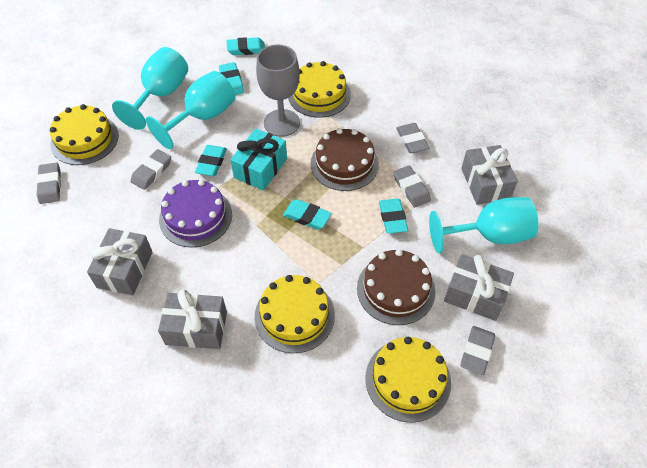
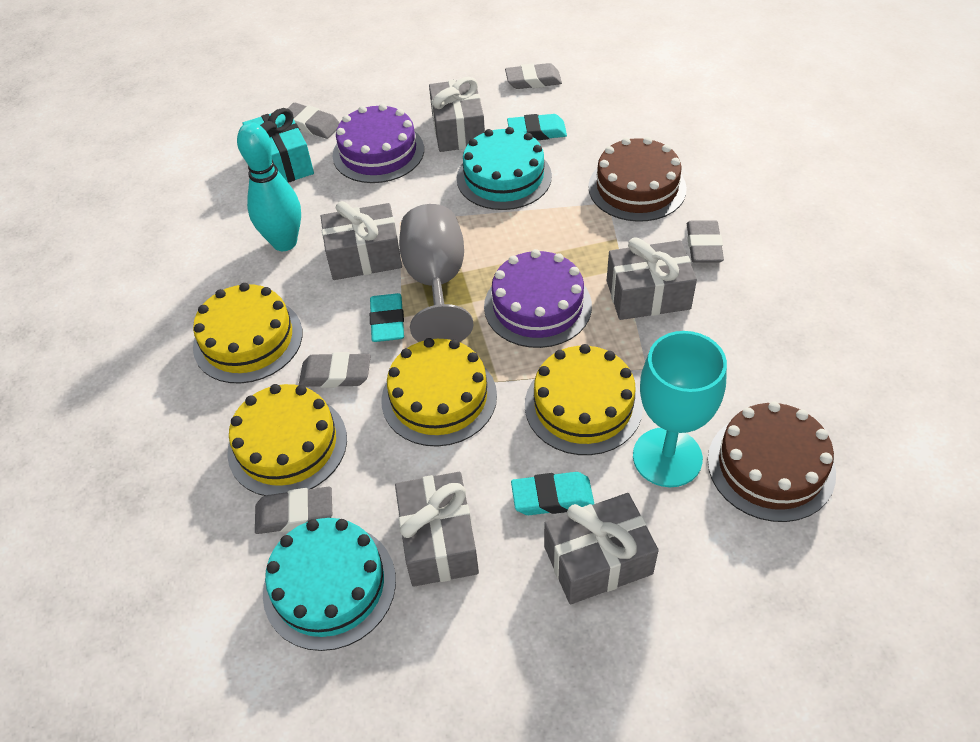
grey gift: 4 -> 5
purple cake: 1 -> 2
turquoise bowling pin: 0 -> 1
turquoise cake: 0 -> 2
turquoise eraser: 5 -> 3
turquoise goblet: 3 -> 1

